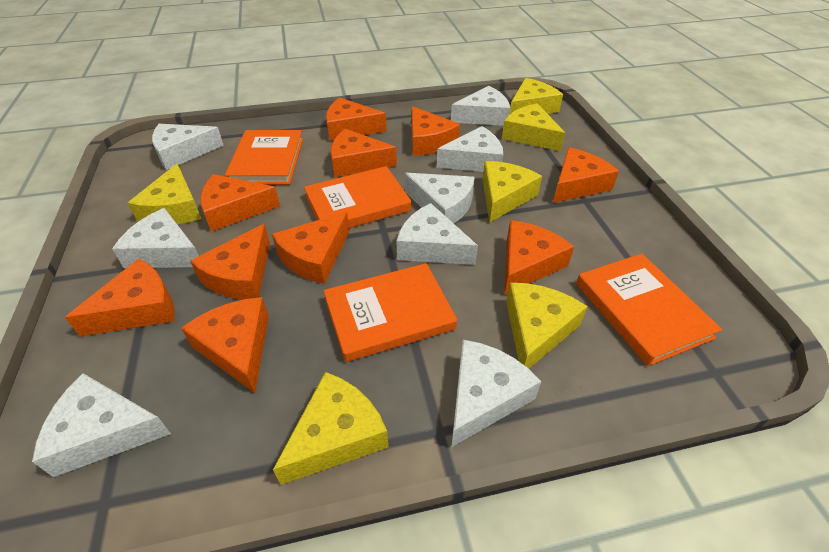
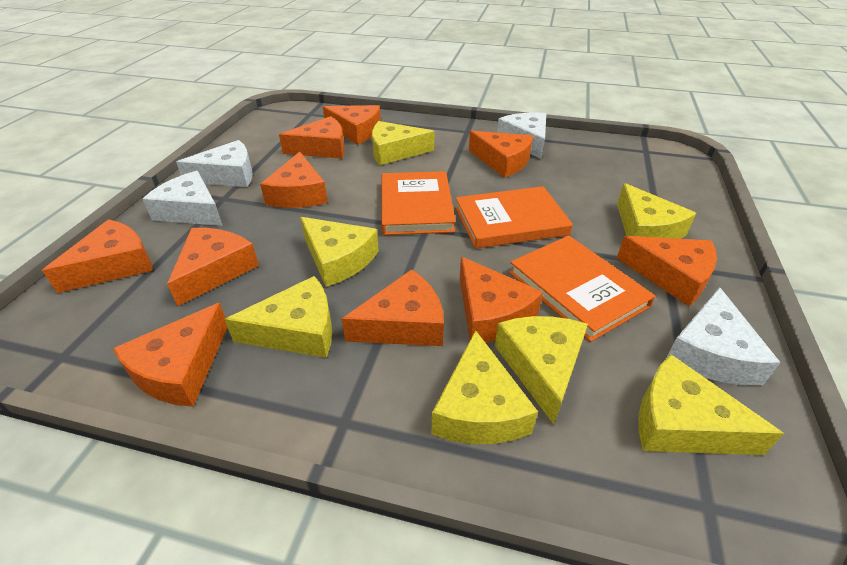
orange book: 4 -> 3
white cheese: 8 -> 4
yellow cheese: 6 -> 7

